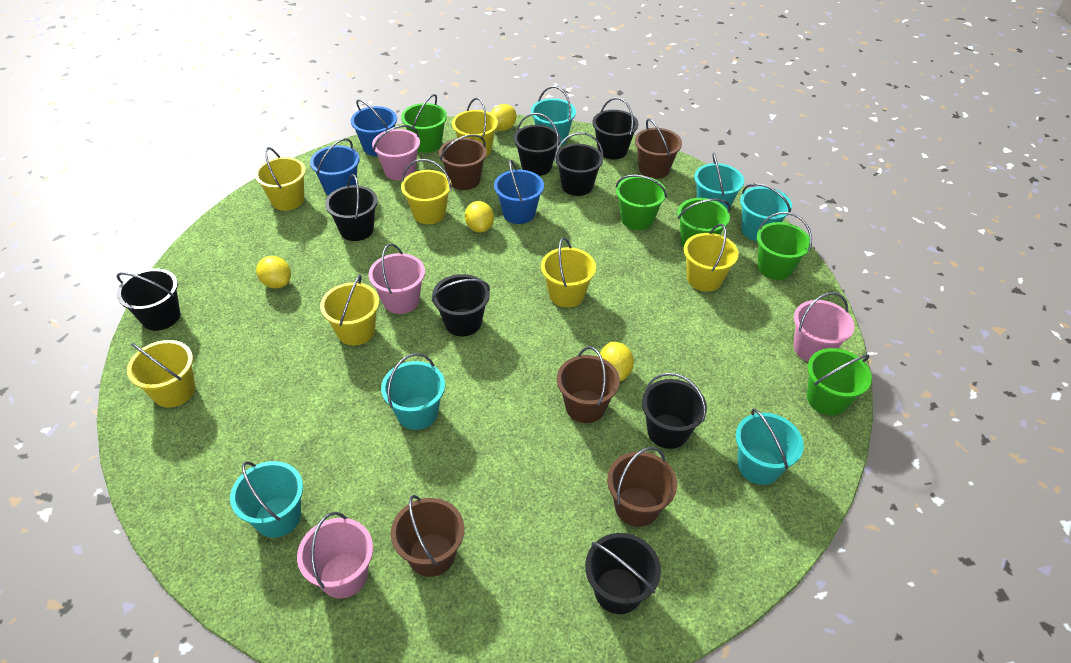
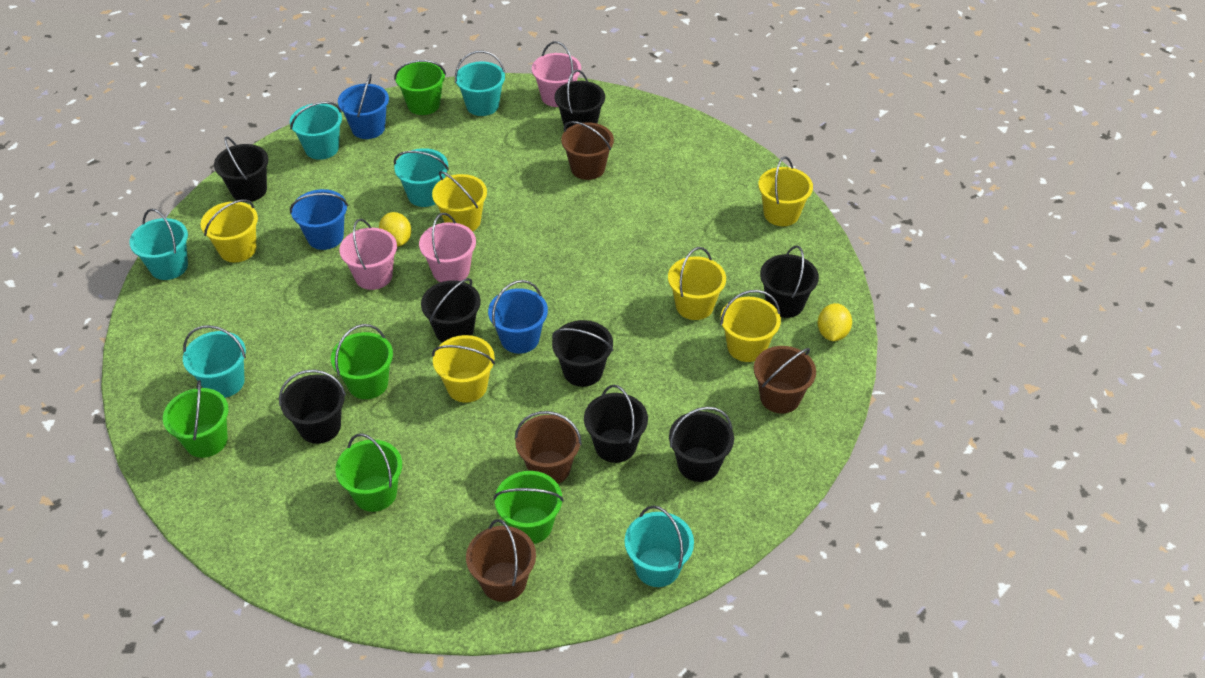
brown bucket: 5 -> 4
pink bucket: 4 -> 3
yellow bucket: 7 -> 6
yellow lemon: 4 -> 2

